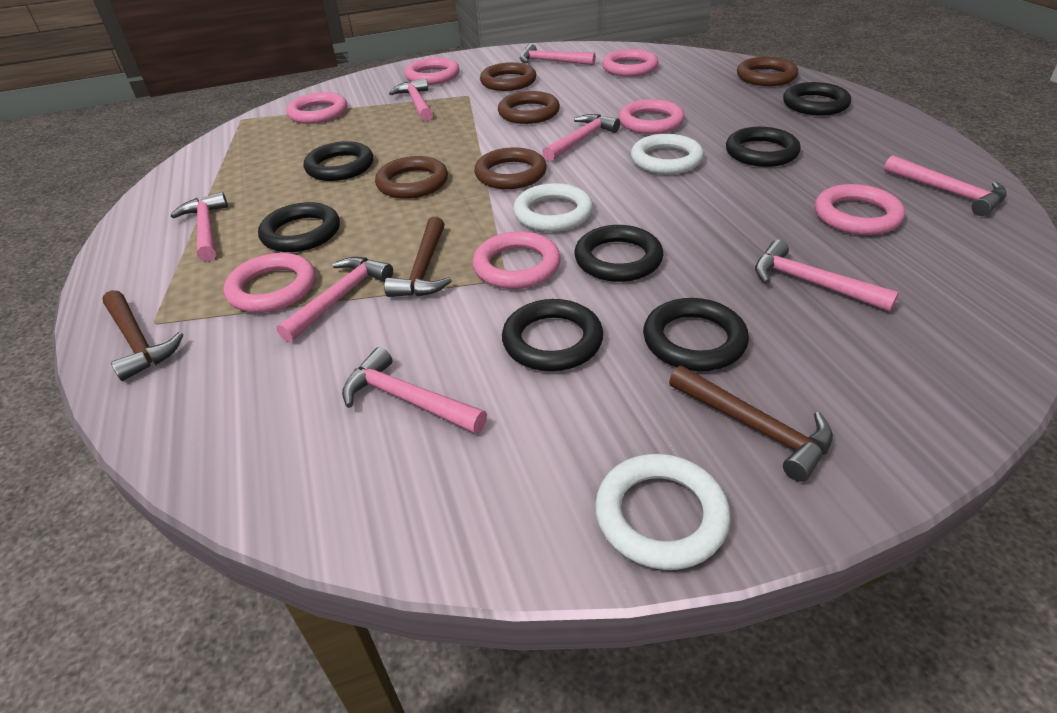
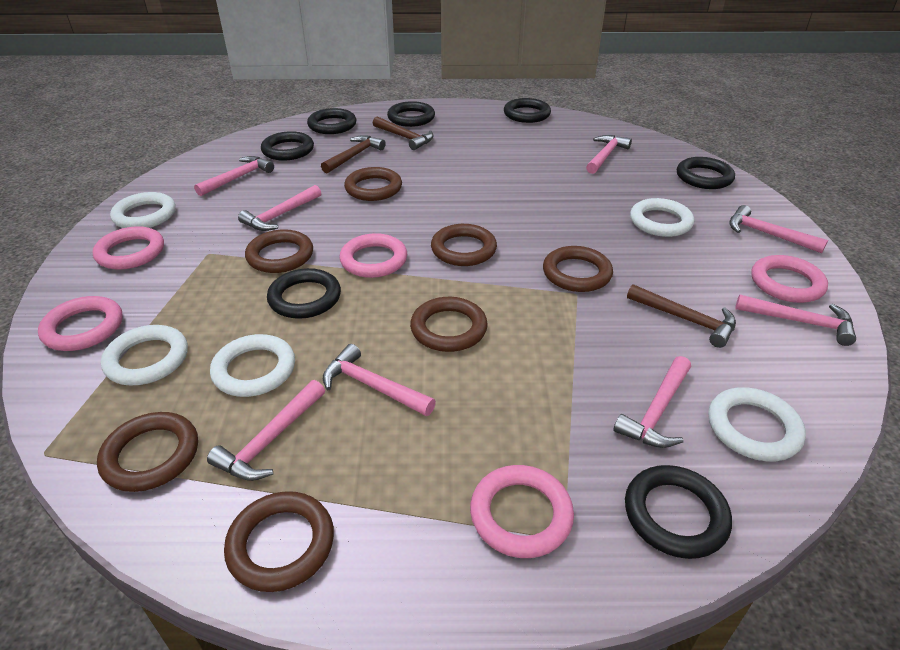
brown ring: 5 -> 7
pink ring: 7 -> 5
white ring: 3 -> 5

